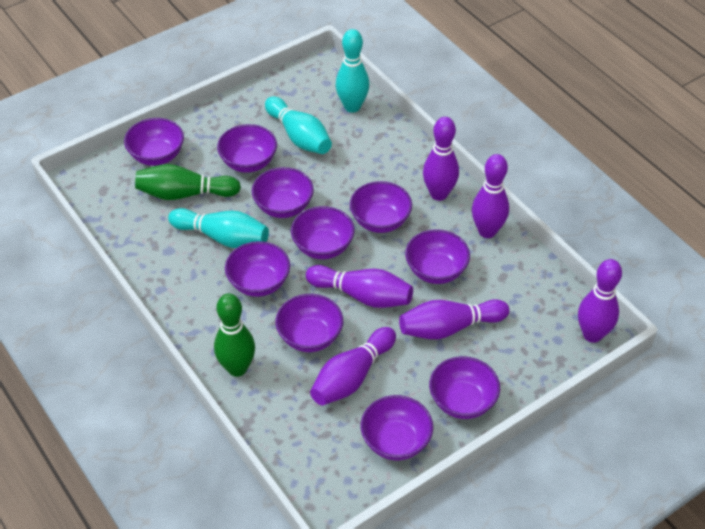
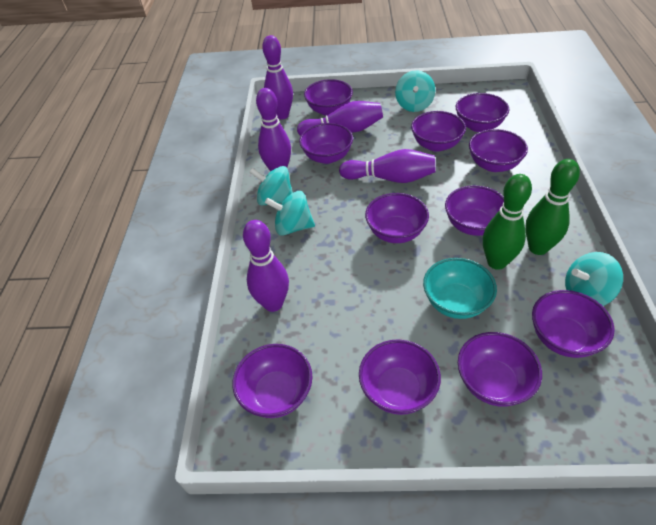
purple bowl: 10 -> 11
purple bowling pin: 6 -> 5
turquoise bowl: 0 -> 1
turquoise bowling pin: 3 -> 0
turquoise spinning top: 0 -> 4

